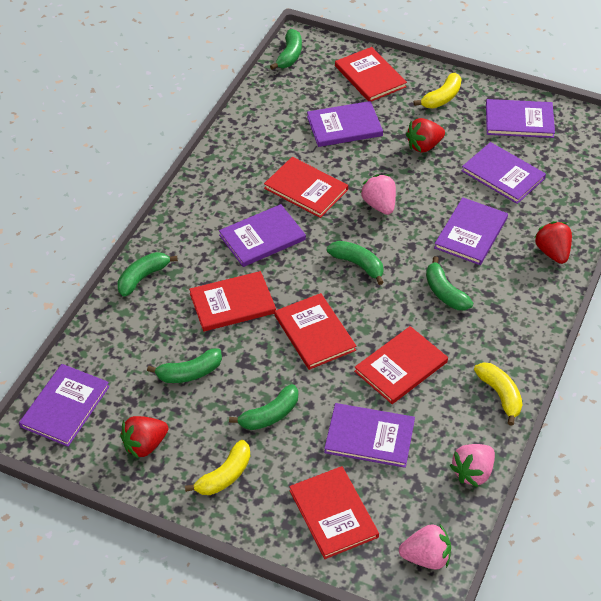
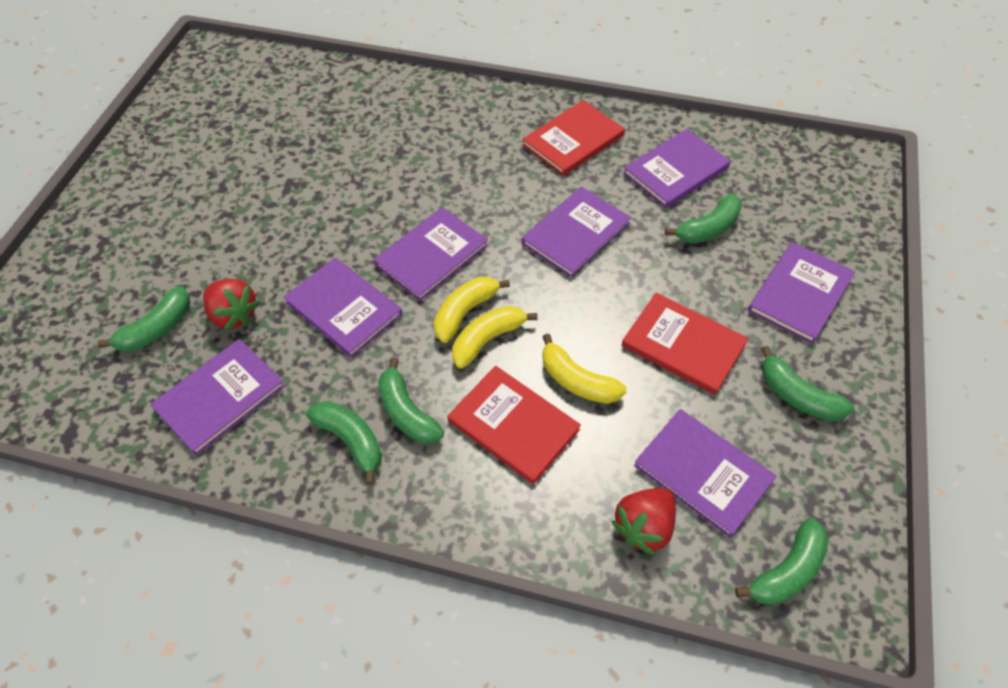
pink strawberry: 3 -> 0
red book: 6 -> 3
red strawberry: 3 -> 2

